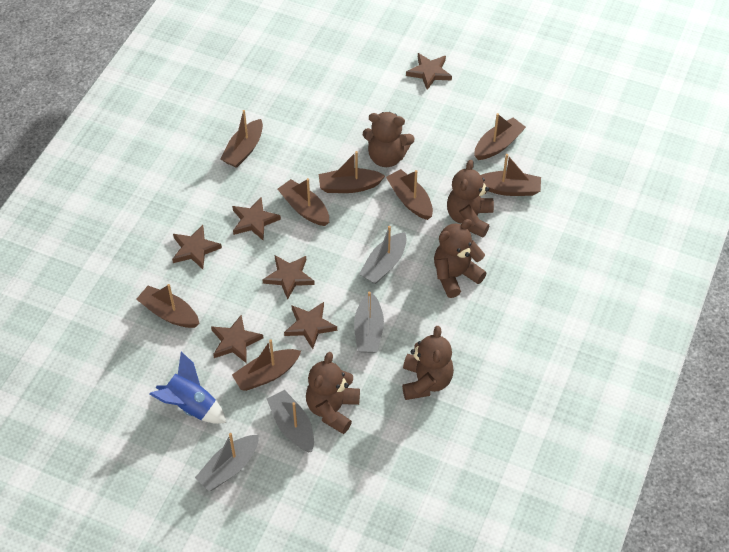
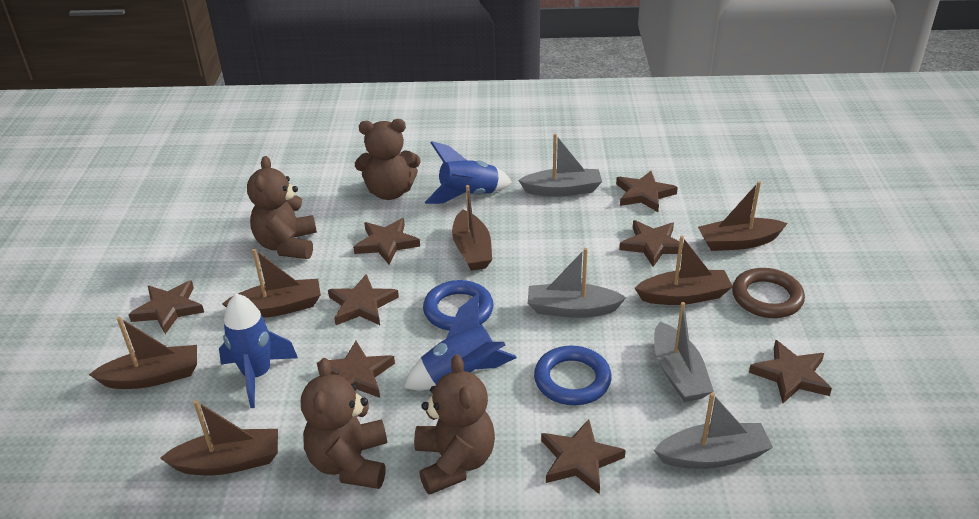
blue ring: 0 -> 2
blue rocket: 1 -> 3
brown boat: 8 -> 6
brown ring: 0 -> 1
brown star: 6 -> 8
brown teddy bear: 5 -> 4

